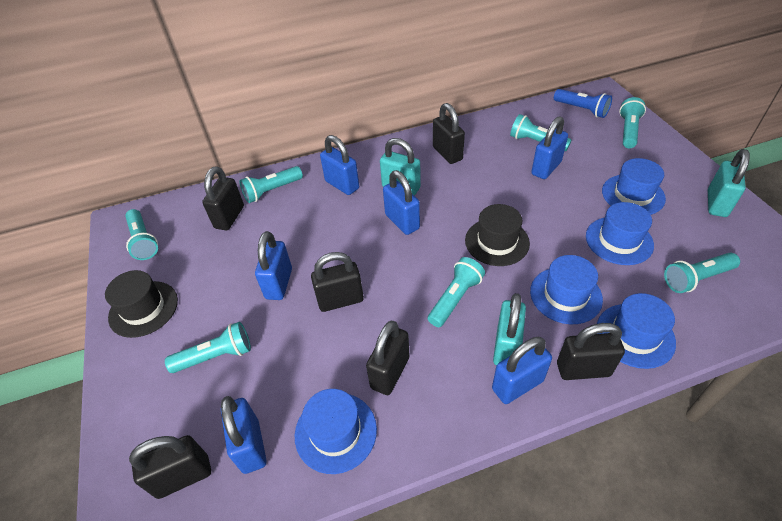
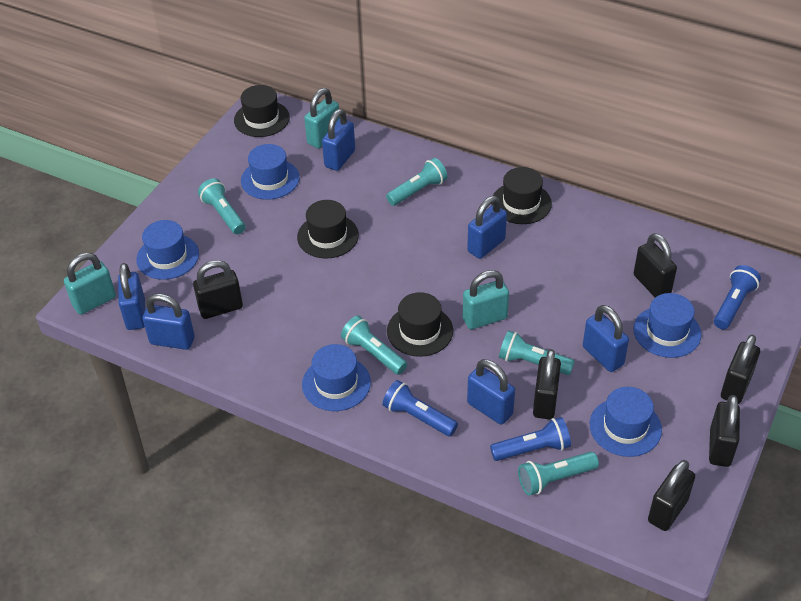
black hat: 2 -> 4
blue flashlight: 1 -> 3
turquoise flashlight: 7 -> 5

